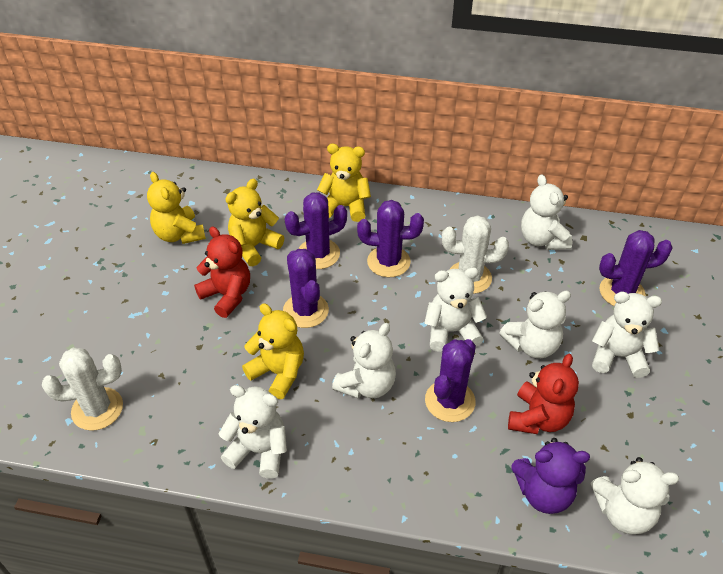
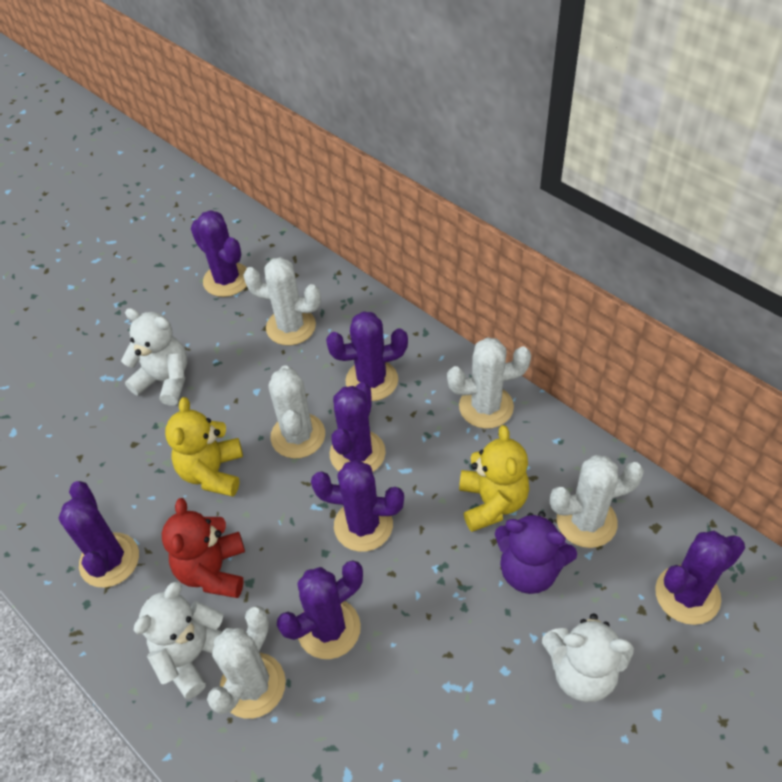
purple cactus: 5 -> 7
red teddy bear: 2 -> 1
white cactus: 2 -> 5
white teddy bear: 7 -> 3
yellow teddy bear: 4 -> 2

